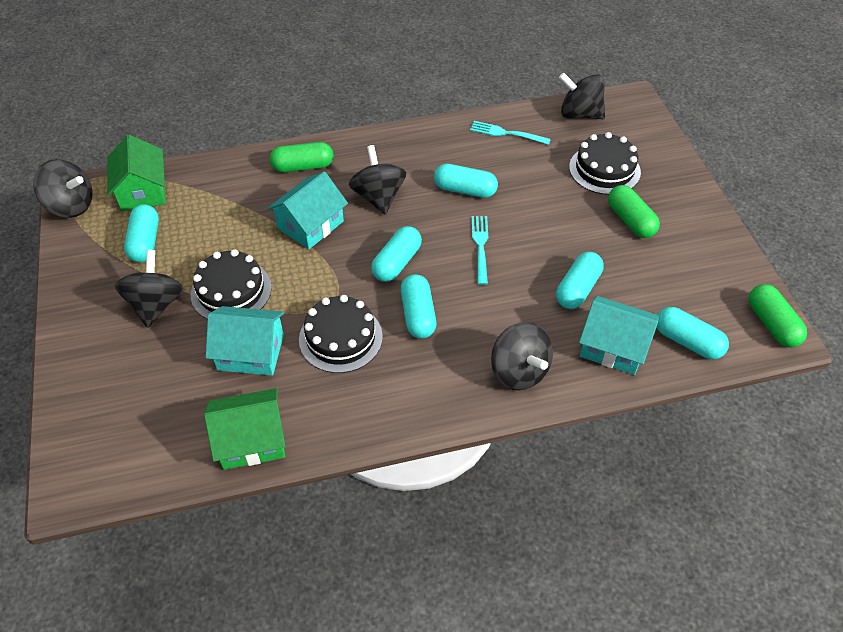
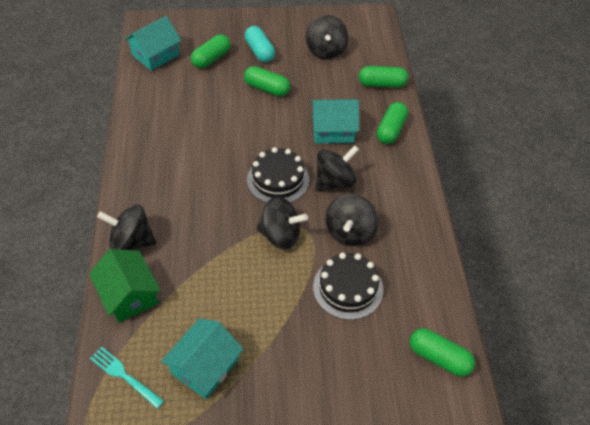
black cake: 3 -> 2
green capsule: 3 -> 5
green house: 2 -> 1
turquoise capsule: 6 -> 1
turquoise fork: 2 -> 1

